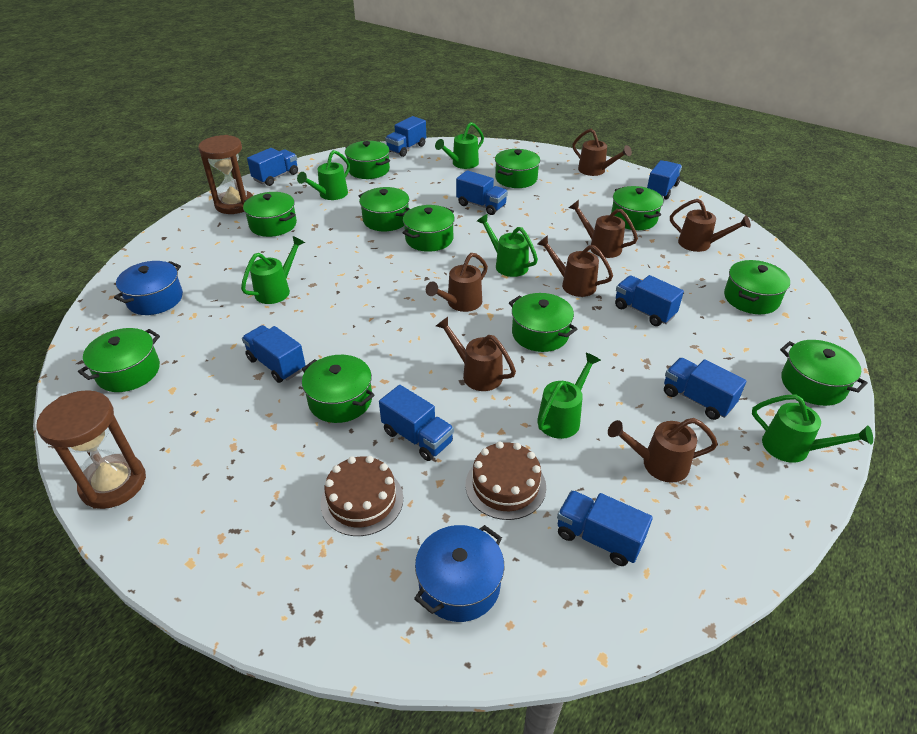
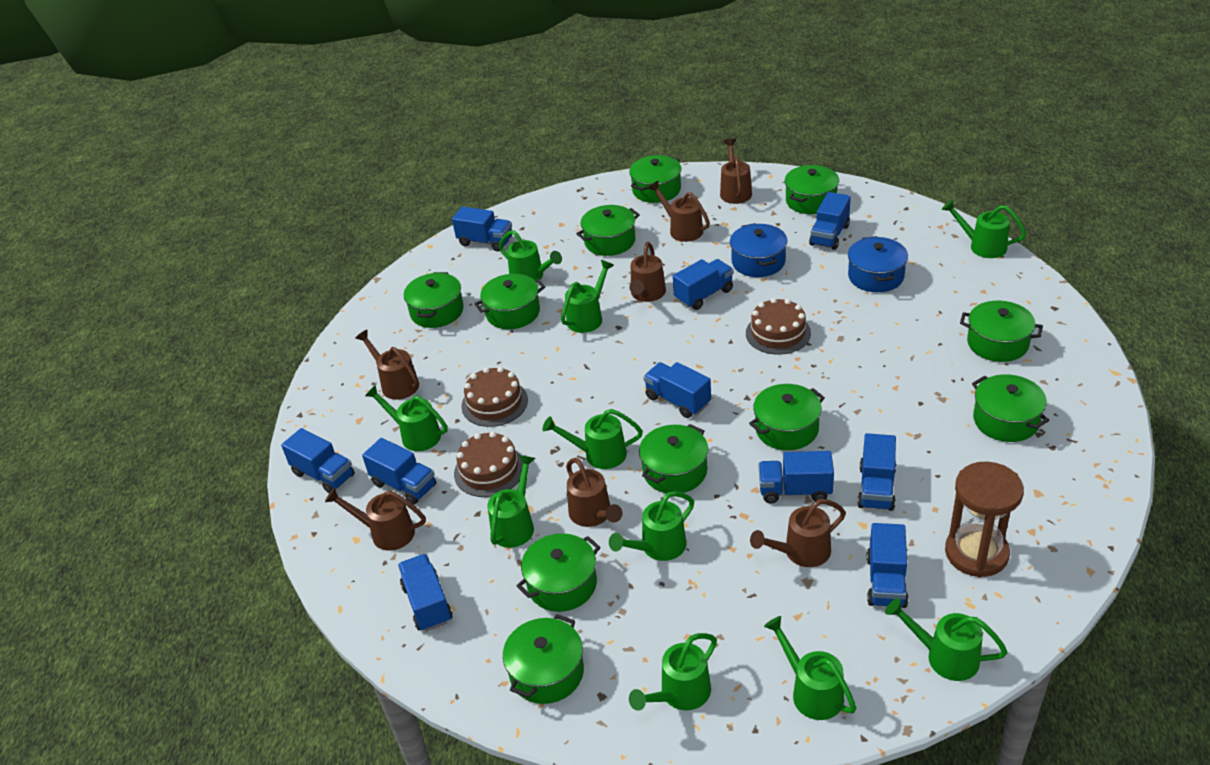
blue truck: 9 -> 10
brown cake: 2 -> 3
brown hourglass: 2 -> 1
green watering can: 6 -> 10

